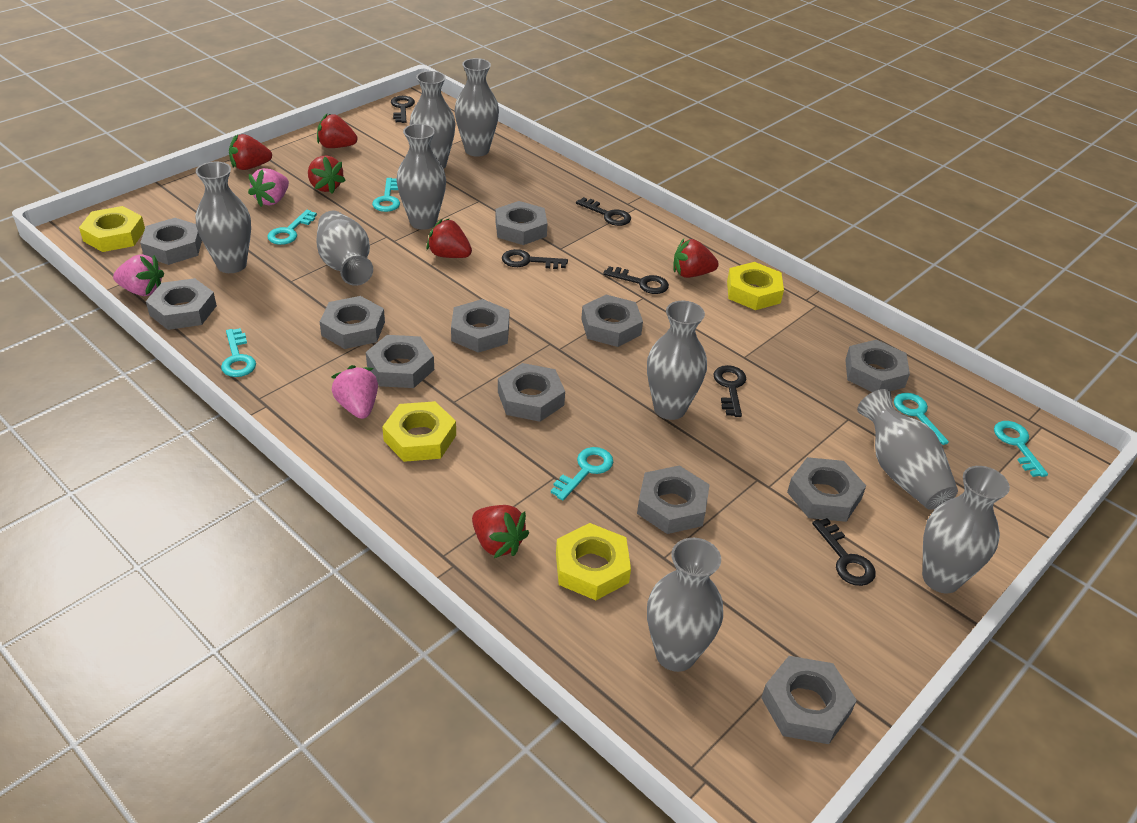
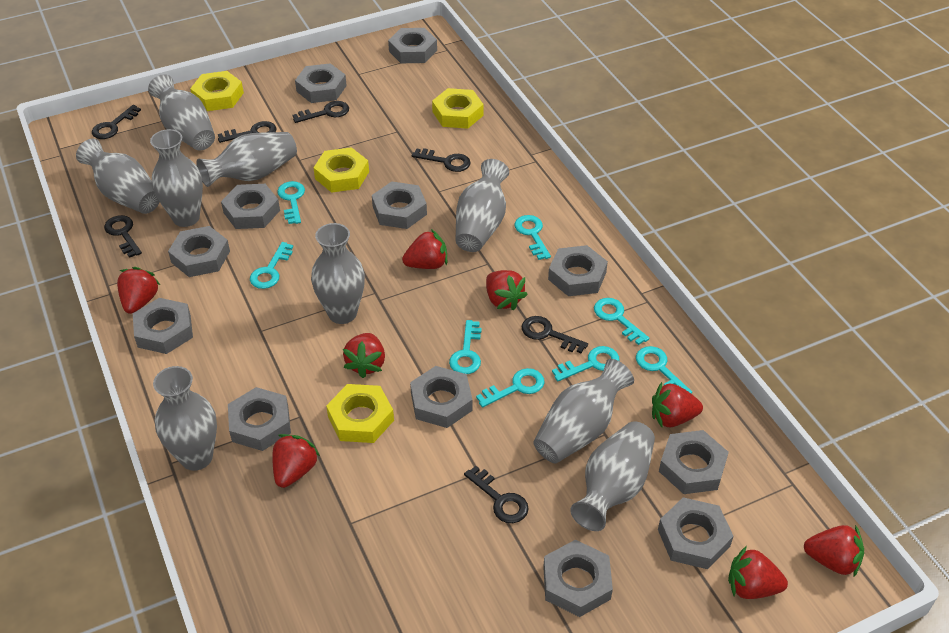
black key: 6 -> 7
pink strawberry: 3 -> 0
red strawberry: 6 -> 8
turquoise key: 6 -> 8

